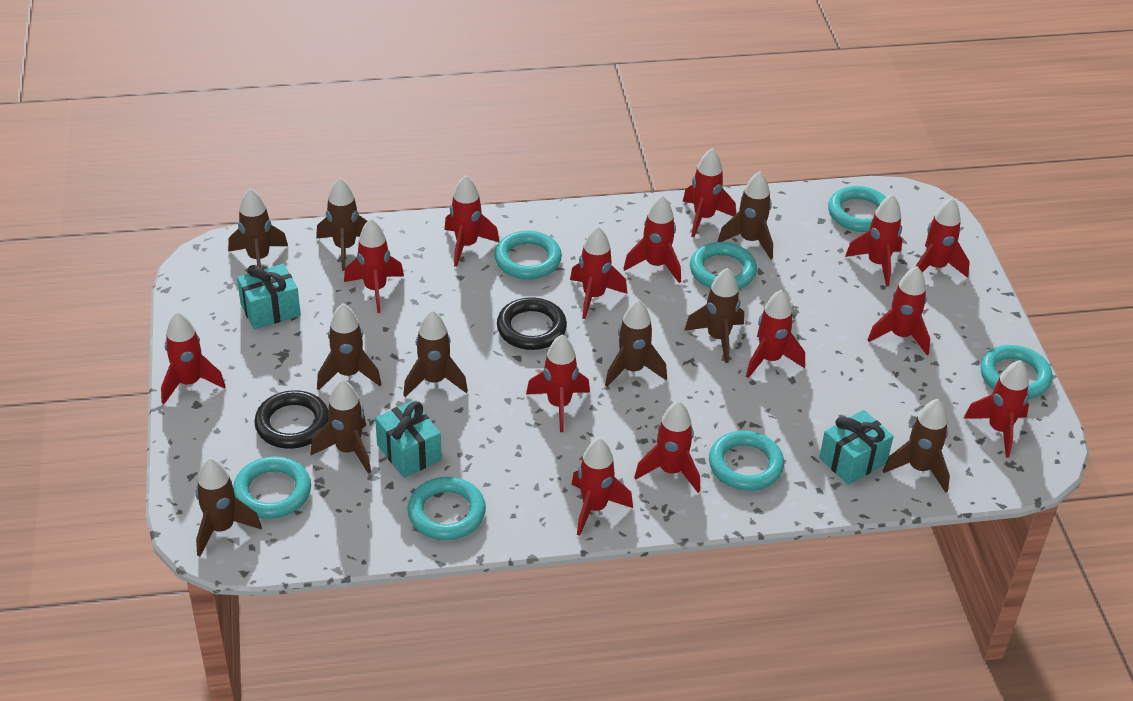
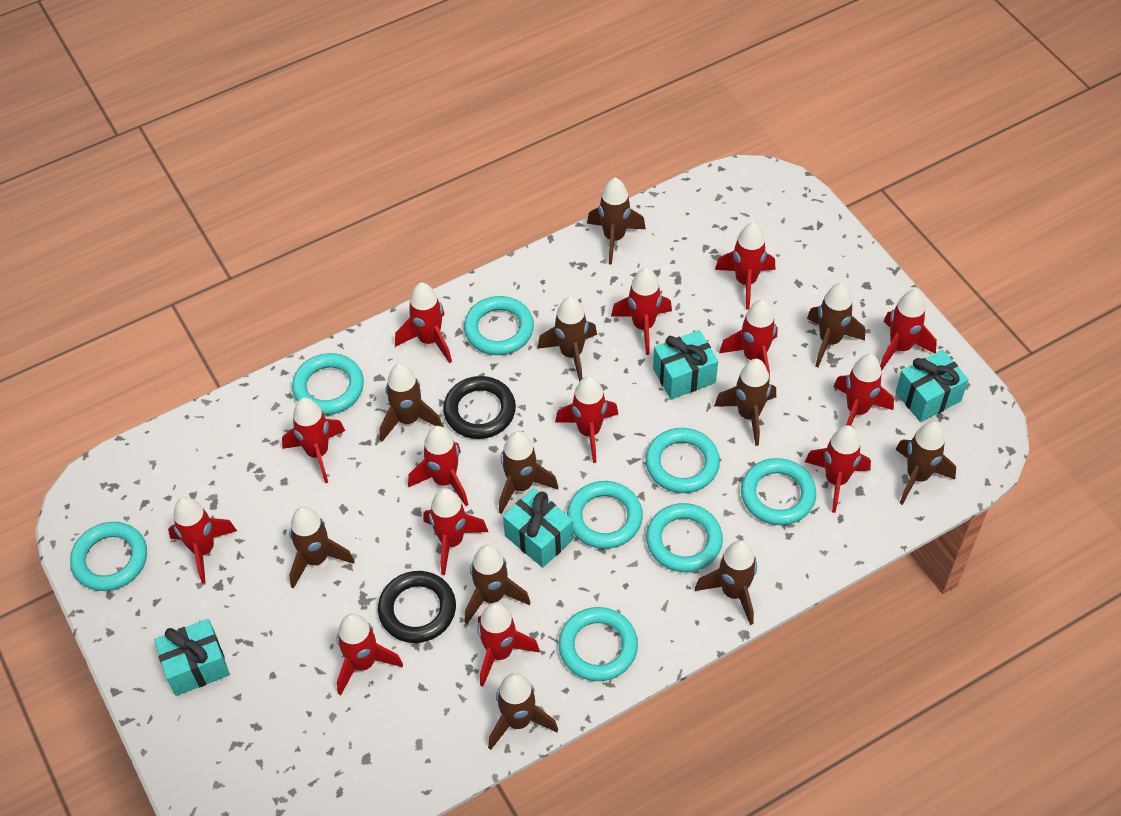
brown rocket: 10 -> 11
turquoise gift: 3 -> 4
turquoise ring: 7 -> 8

